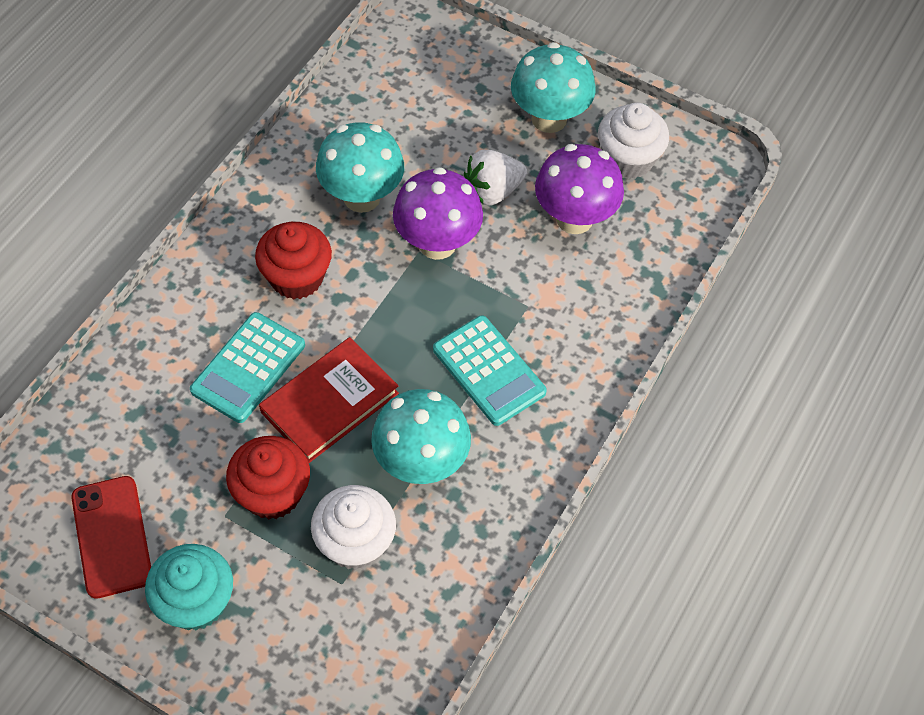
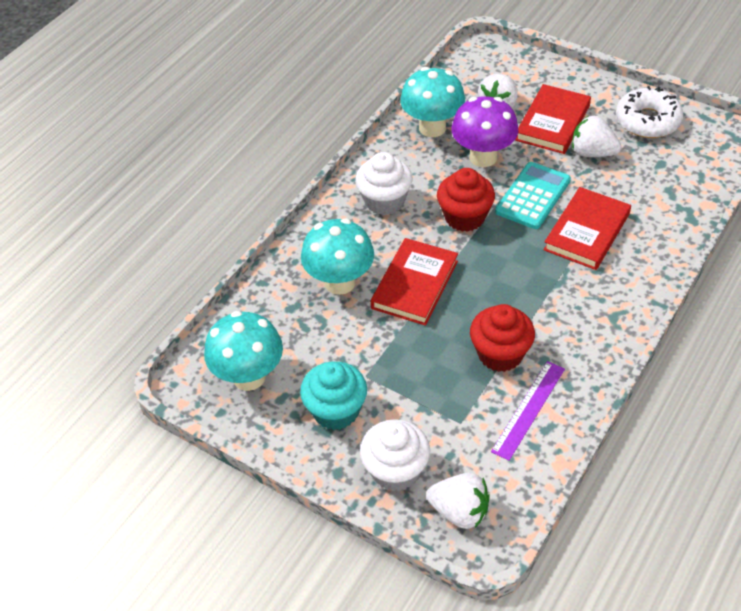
purple mushroom: 2 -> 1
purple ruler: 0 -> 1
red book: 1 -> 3
red phone: 1 -> 0
turquoise calculator: 2 -> 1
white donut: 0 -> 1
white strawberry: 1 -> 3

